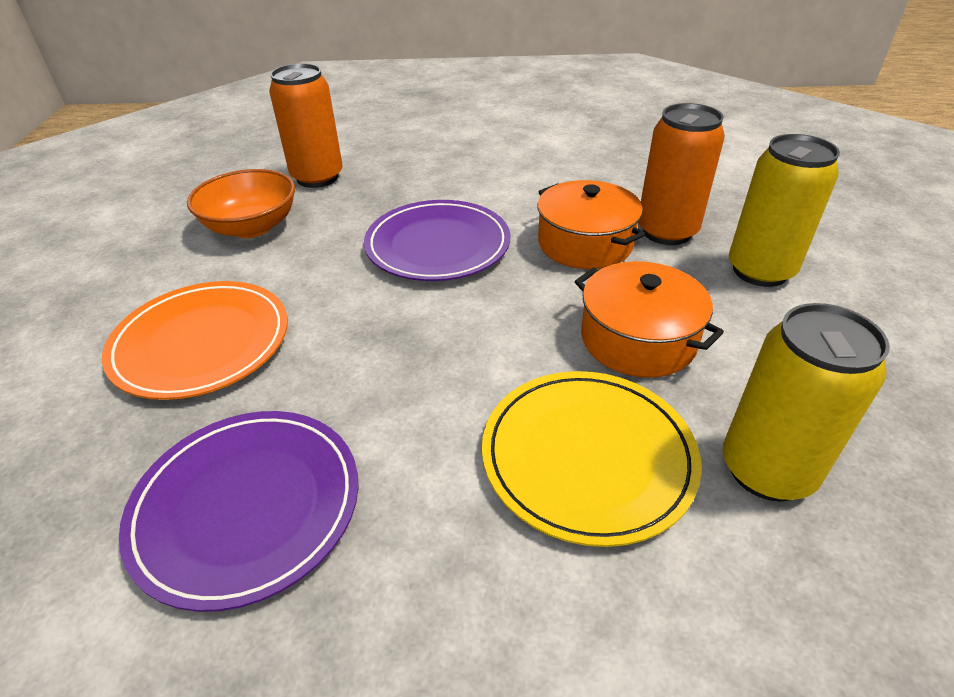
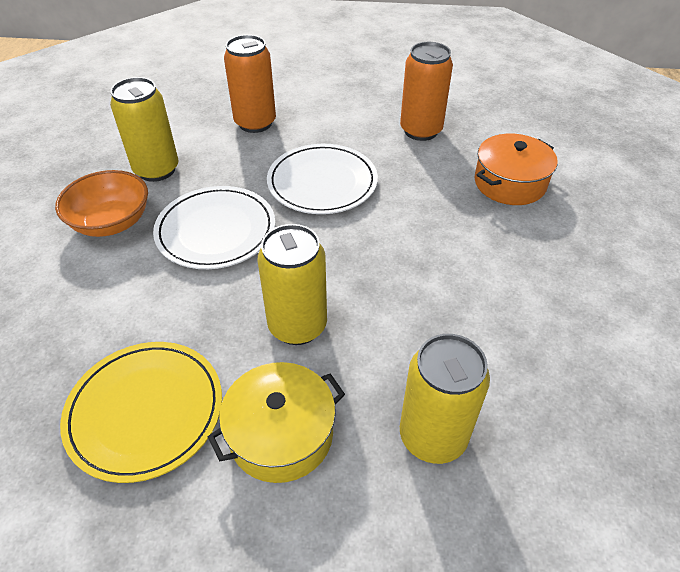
orange plate: 1 -> 0
orange pot: 2 -> 1
purple plate: 2 -> 0
white plate: 0 -> 2
yellow can: 2 -> 3
yellow pot: 0 -> 1

